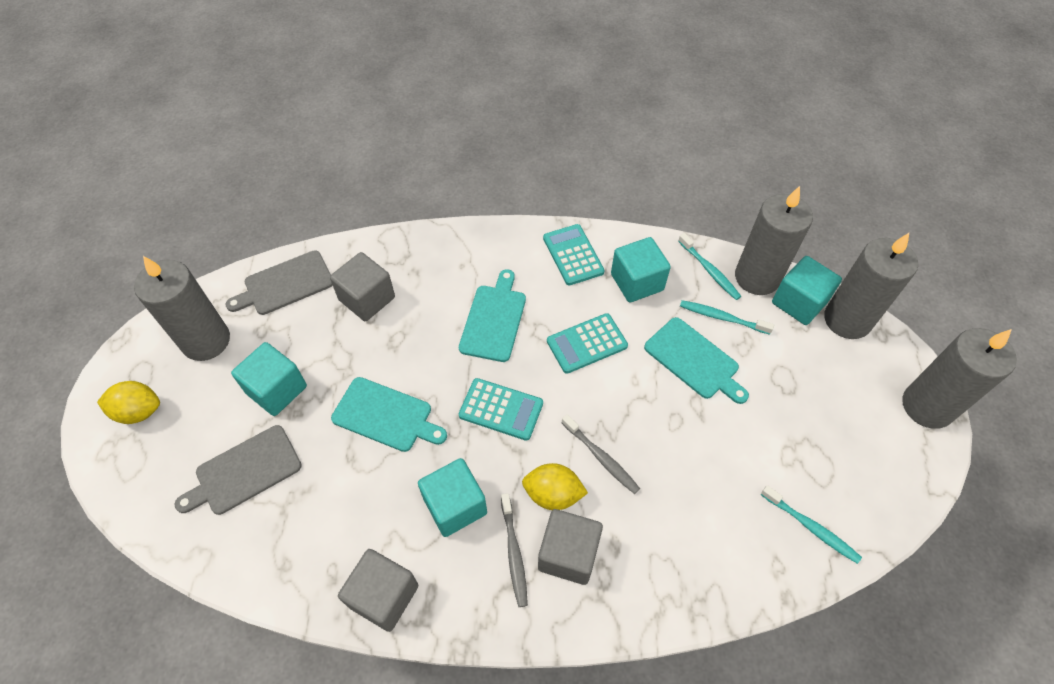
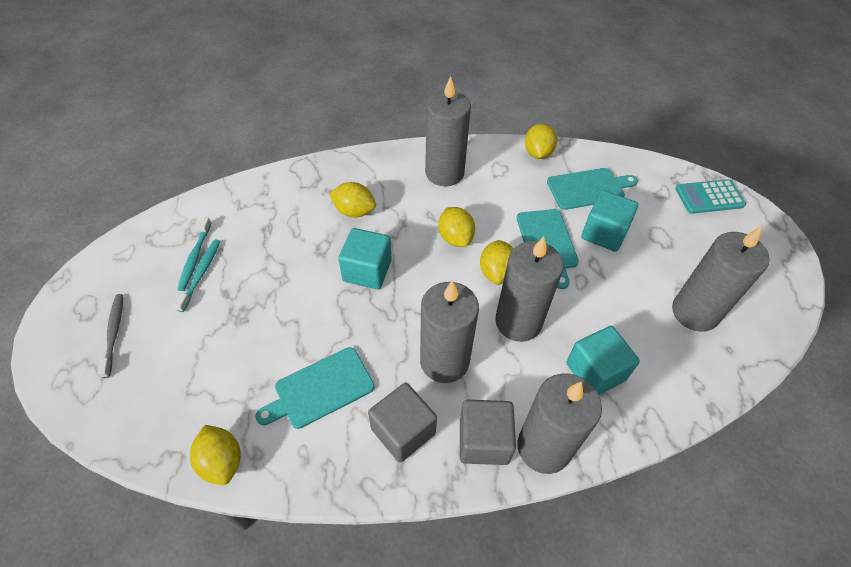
grey candle: 4 -> 5
grey cube: 3 -> 2
grey cutting board: 2 -> 0
grey toothbrush: 2 -> 1
turquoise calculator: 3 -> 1
turquoise cube: 4 -> 3
turquoise toothbrush: 3 -> 2
yellow lemon: 2 -> 5

